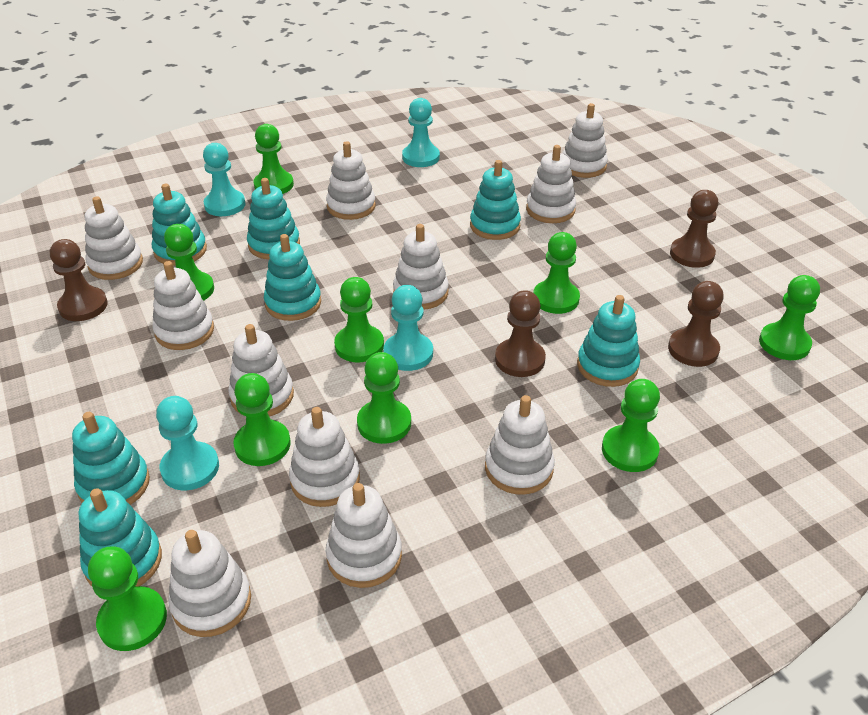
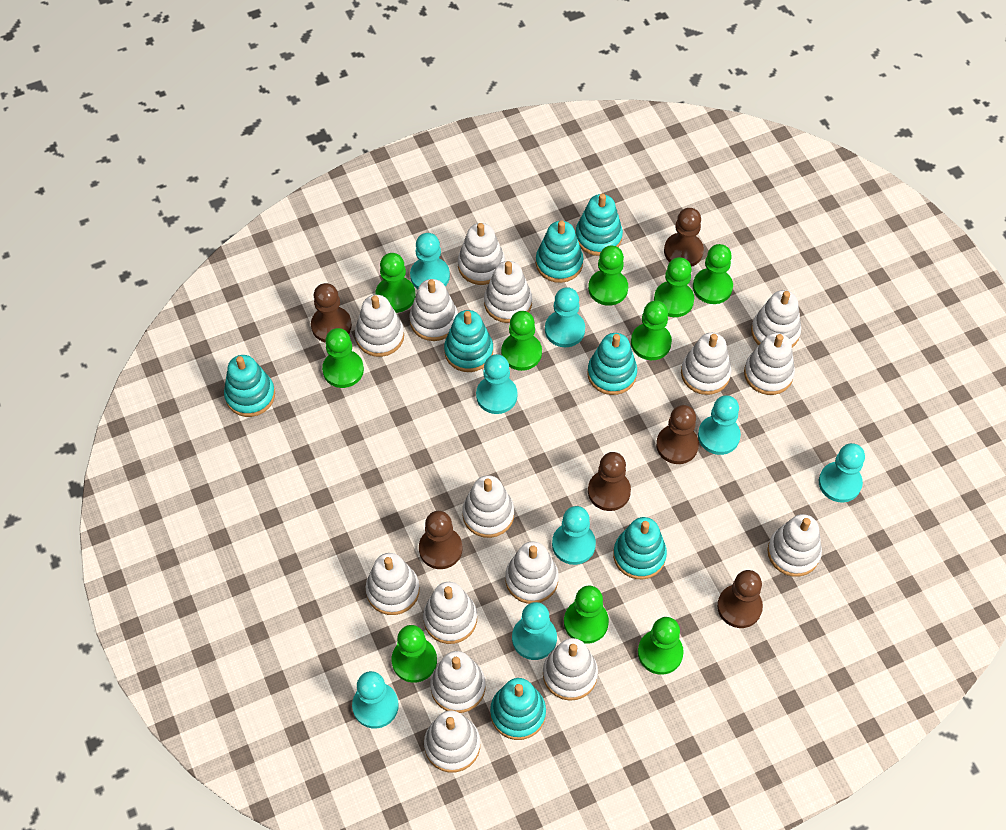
brown pawn: 4 -> 6
green pawn: 9 -> 10
turquoise pawn: 4 -> 8
white stacking toy: 11 -> 15

